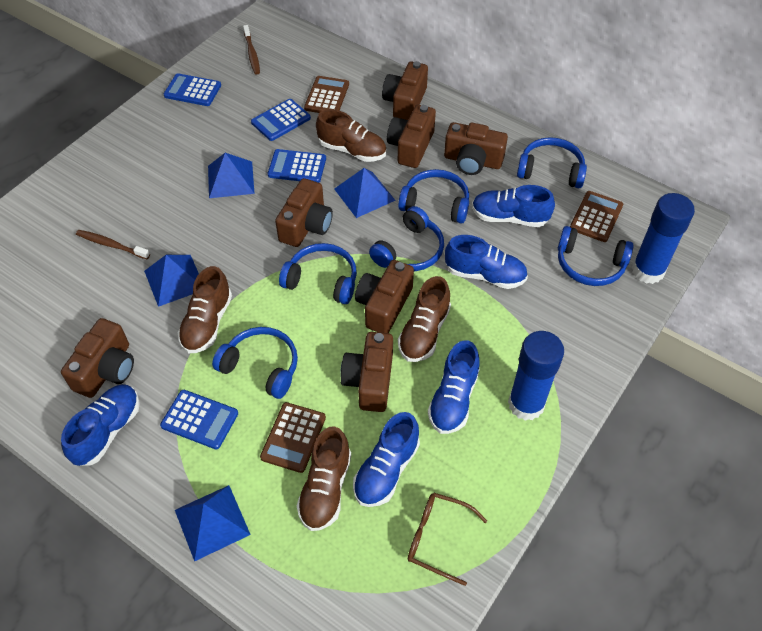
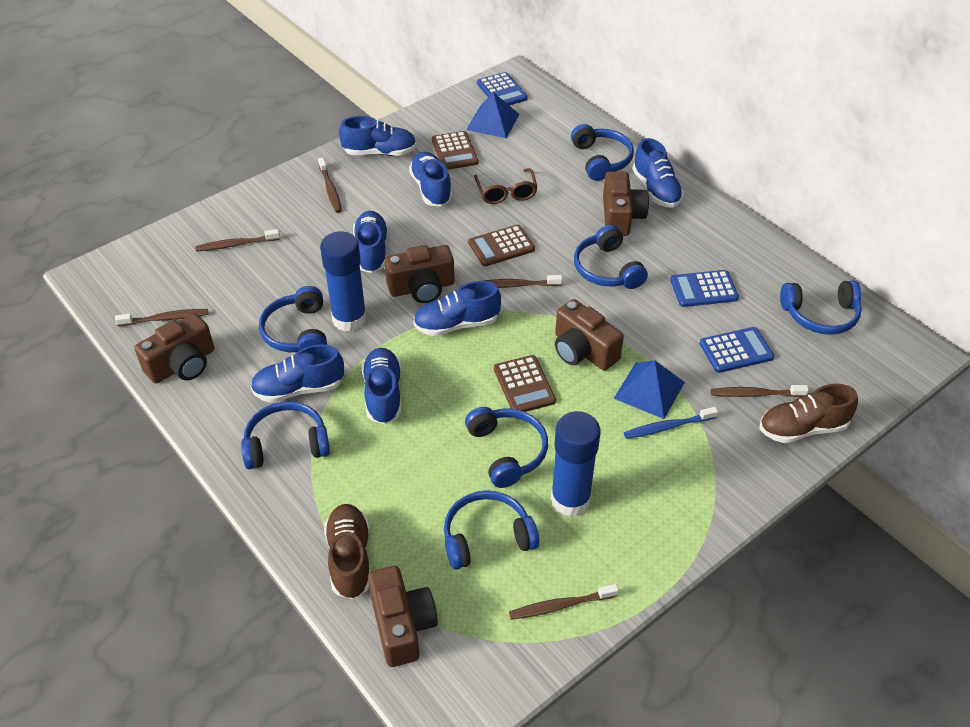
blue calculator: 4 -> 3
blue headphones: 6 -> 7
blue pyramid: 4 -> 2
blue shoe: 5 -> 7
blue toothbrush: 0 -> 1
brown camera: 7 -> 5
brown shoe: 4 -> 2
brown toothbrush: 2 -> 6

